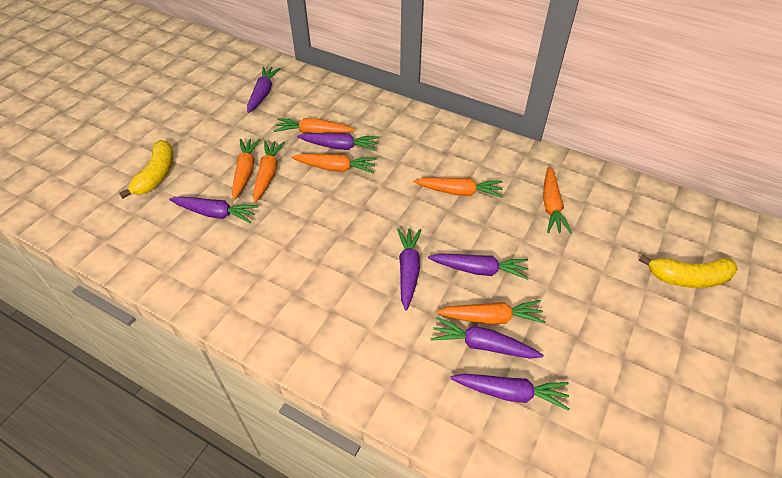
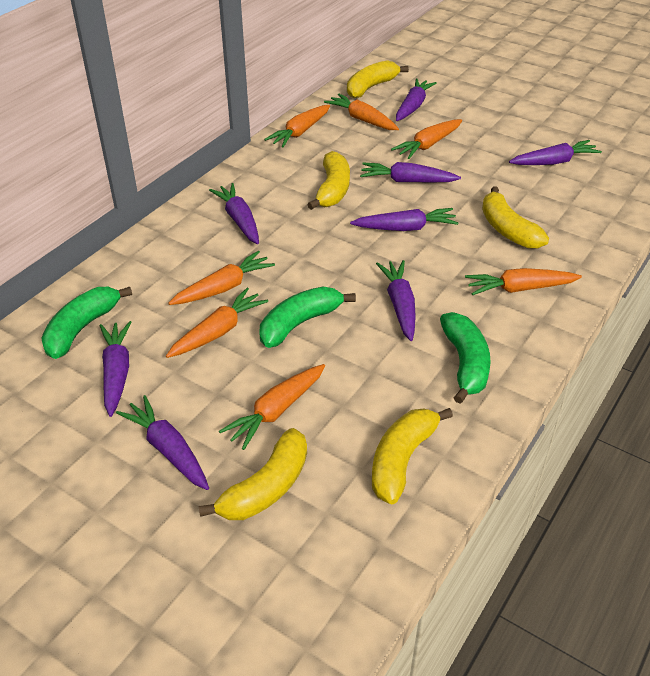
green banana: 0 -> 3
purple carrot: 7 -> 8
yellow banana: 2 -> 5

